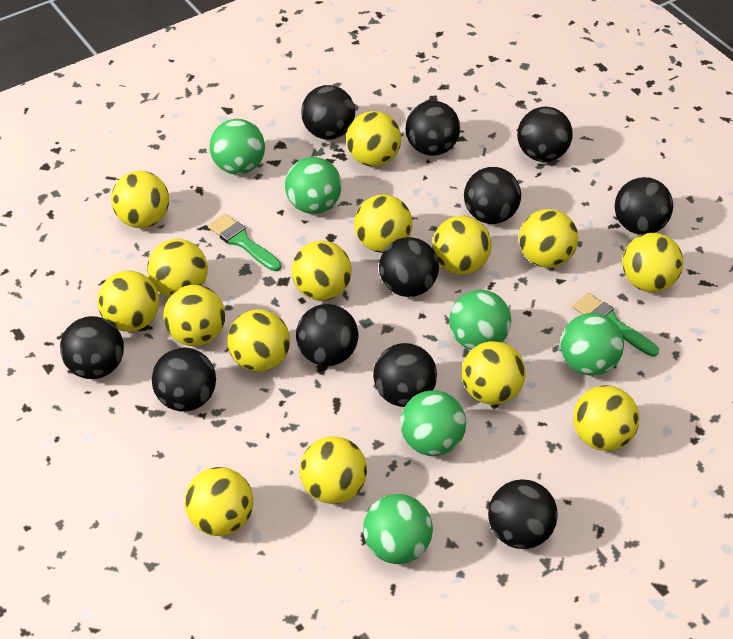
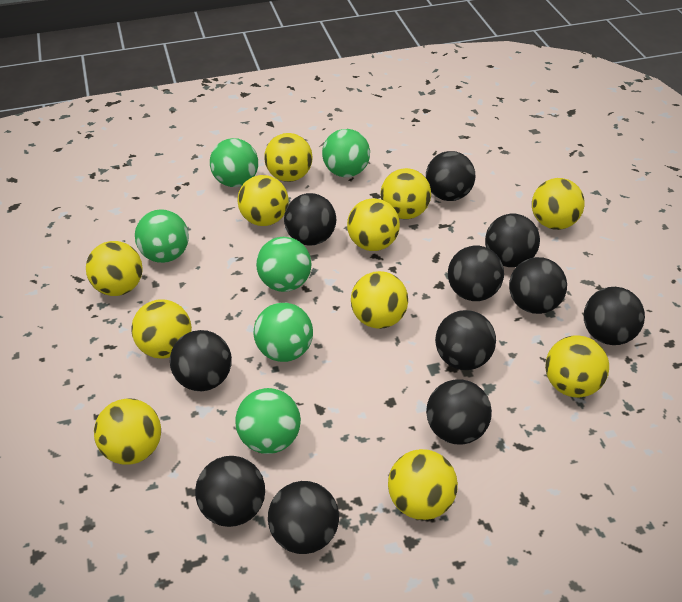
green brush: 2 -> 0
yellow ball: 15 -> 11

